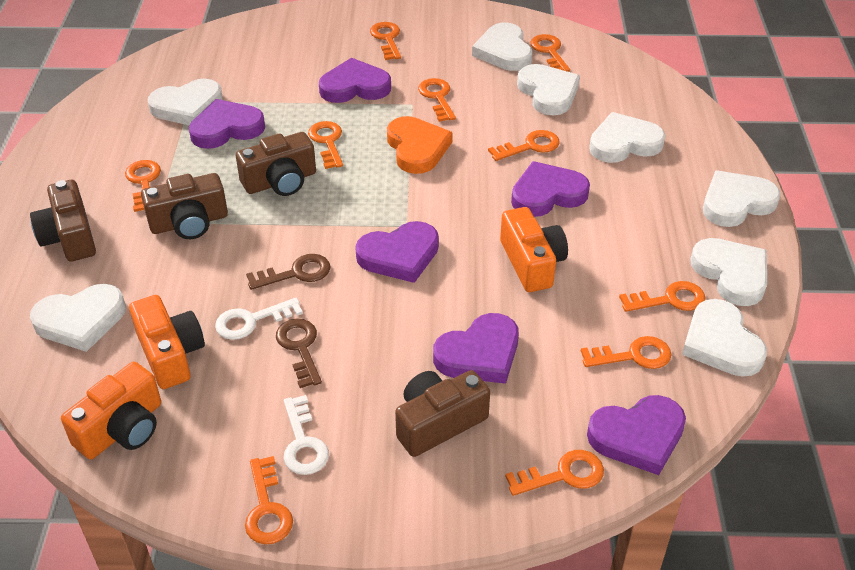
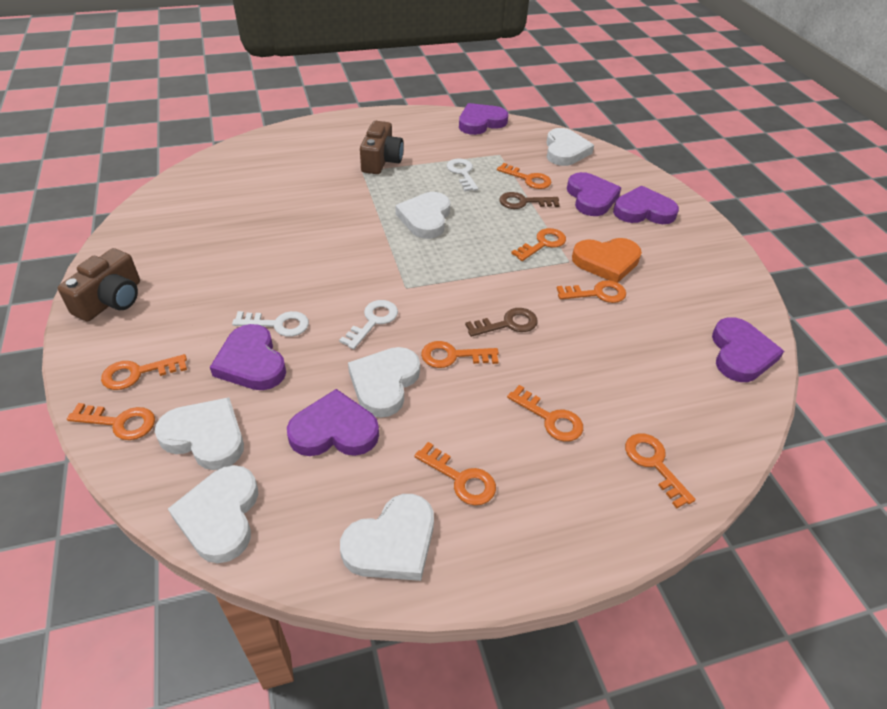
brown camera: 4 -> 2
orange camera: 3 -> 0
orange key: 10 -> 9
white heart: 8 -> 6
white key: 2 -> 3

